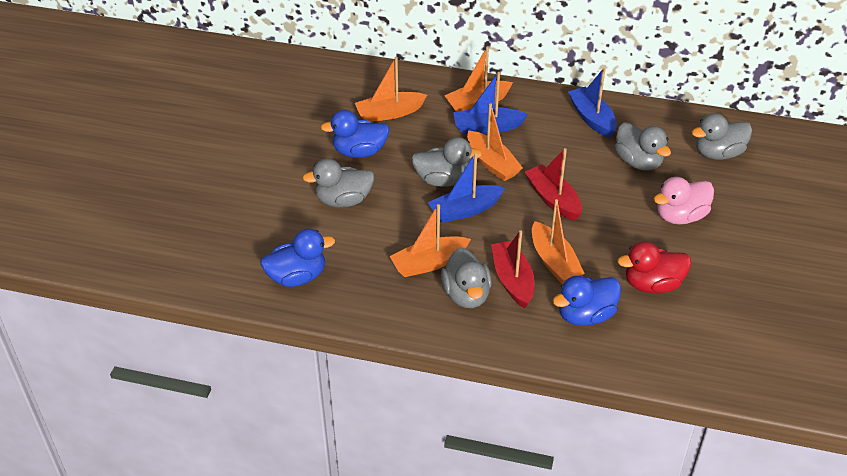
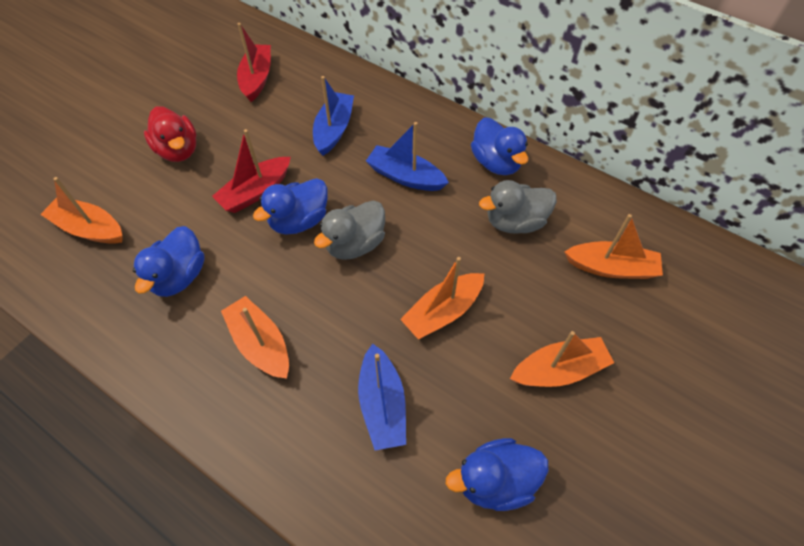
blue duck: 3 -> 4
grey duck: 5 -> 2
pink duck: 1 -> 0

